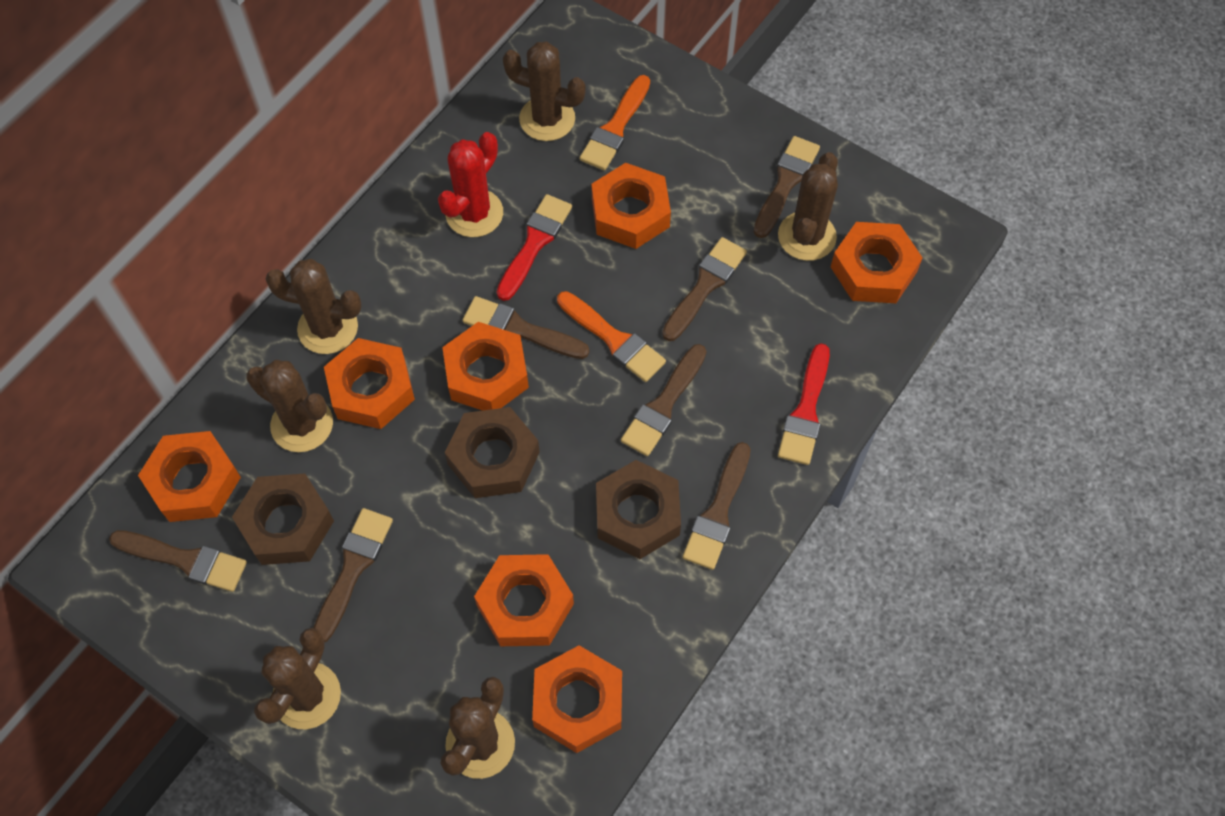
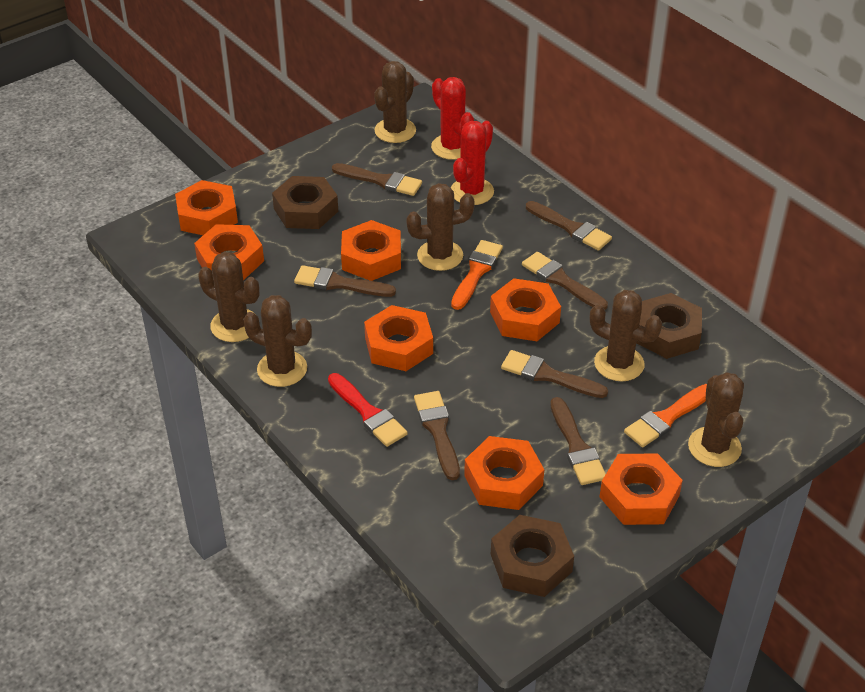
red brush: 2 -> 1
red cactus: 1 -> 2

